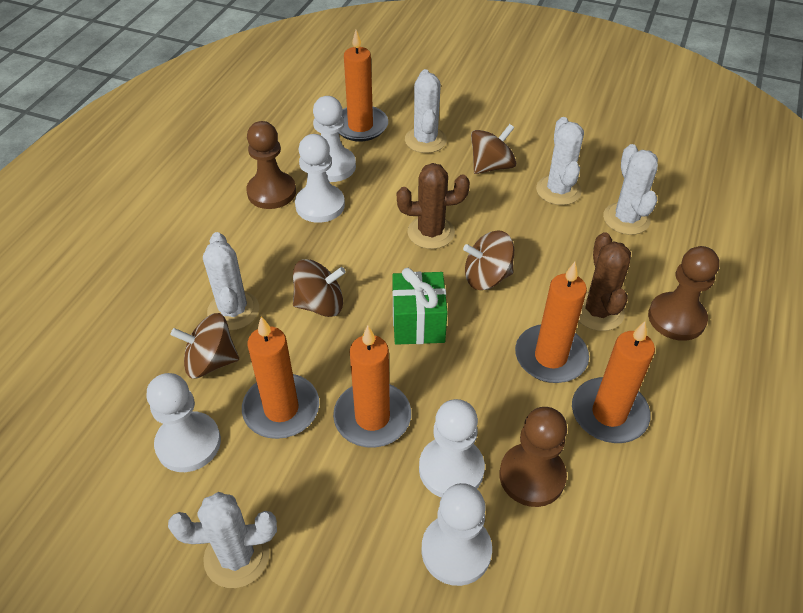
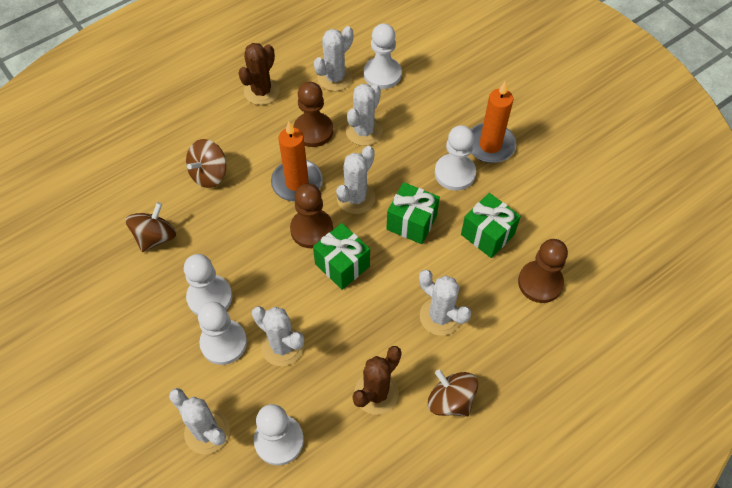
brown spinning top: 4 -> 3
green gift: 1 -> 3
orange candle: 5 -> 2
white cactus: 5 -> 6

